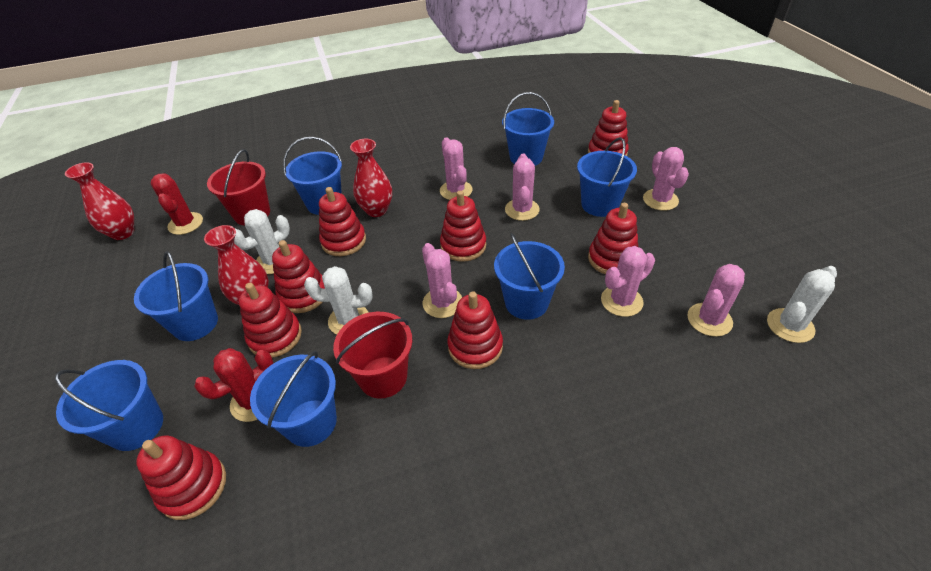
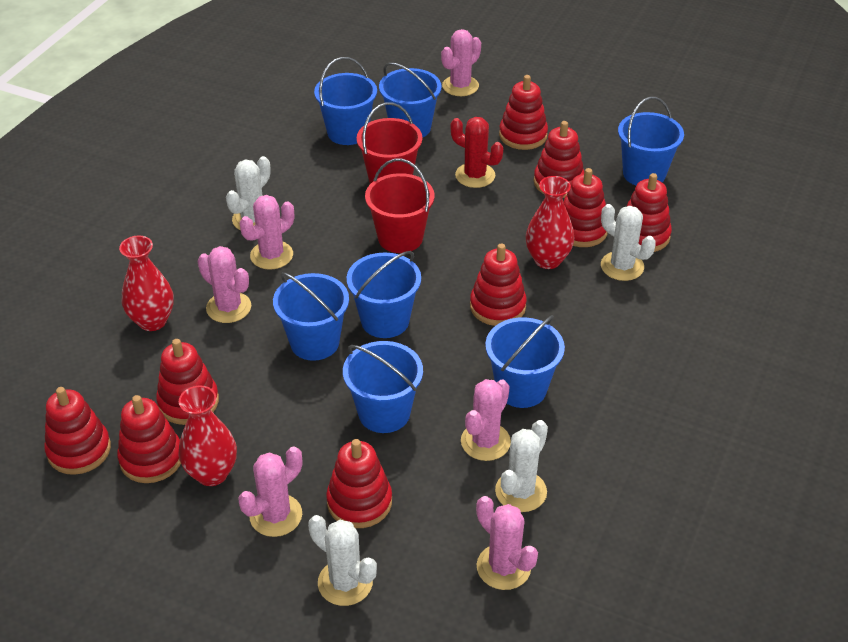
red cactus: 2 -> 1
red stacking toy: 8 -> 9
white cactus: 3 -> 4

